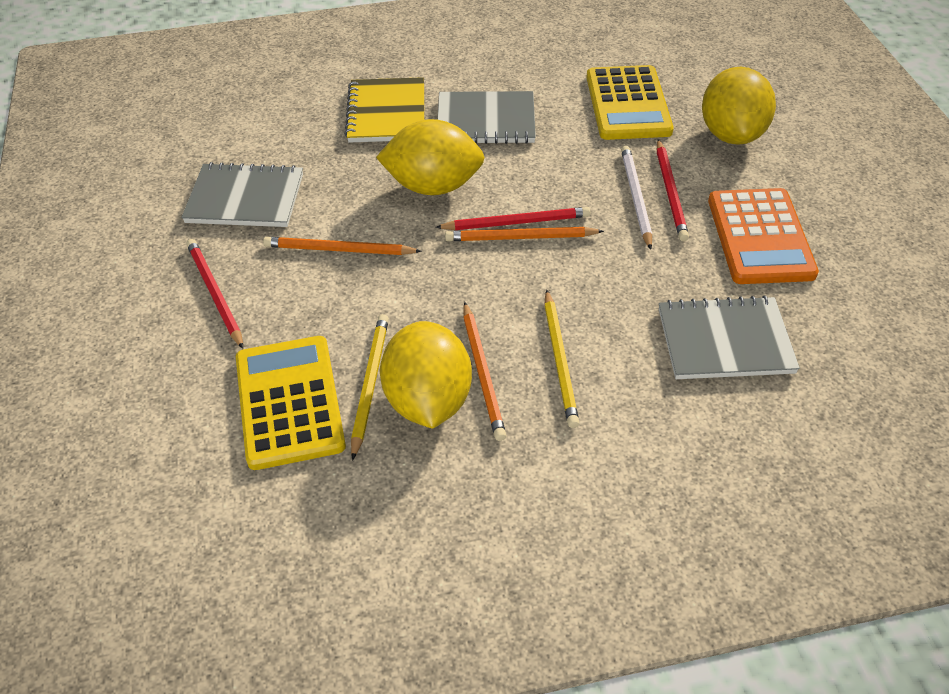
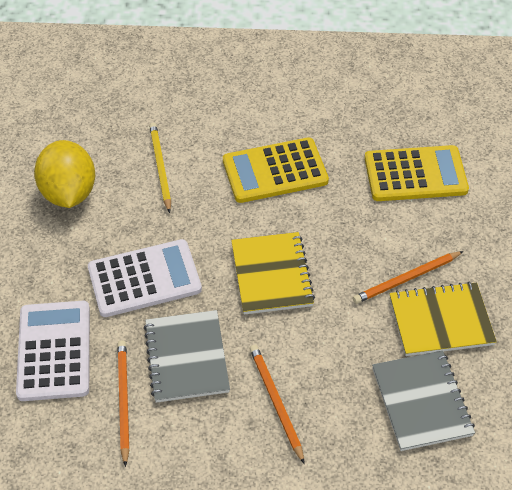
grey notebook: 3 -> 2
orange calculator: 1 -> 0
red pencil: 3 -> 0
white calculator: 0 -> 2
white pencil: 1 -> 0
yellow lemon: 3 -> 1
yellow notebook: 1 -> 2
yellow pencil: 2 -> 1

